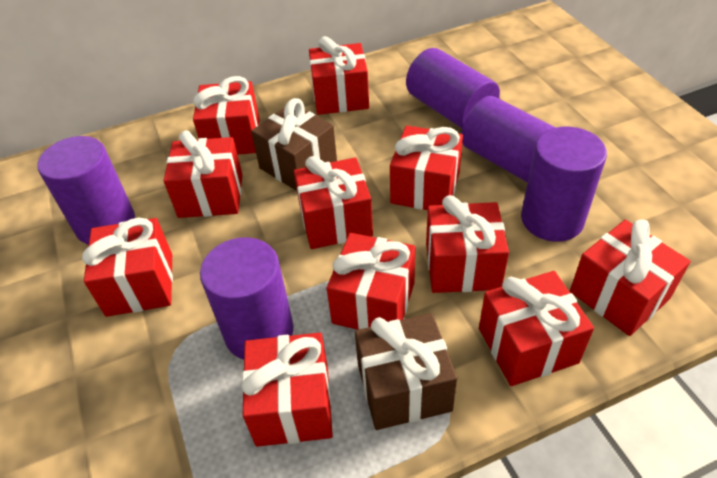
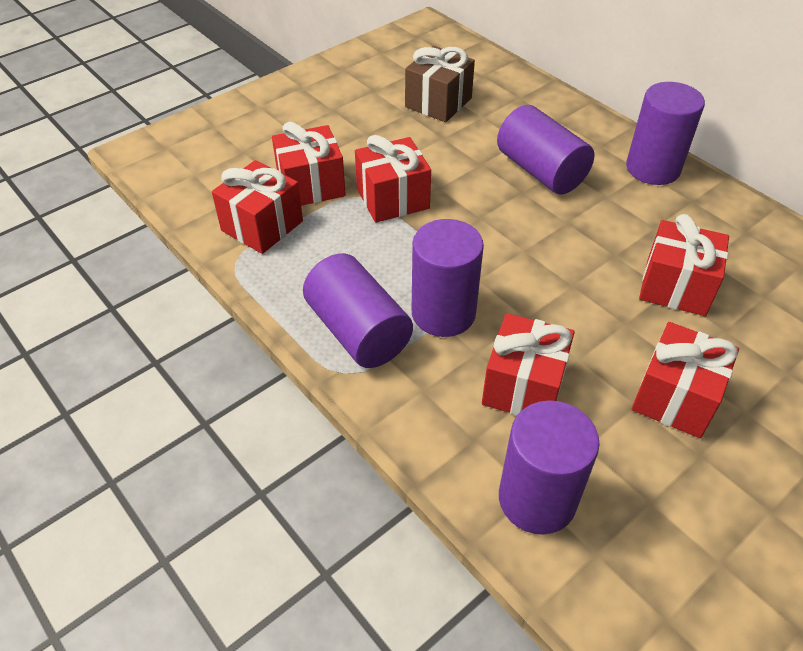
brown gift: 2 -> 1
red gift: 11 -> 6

